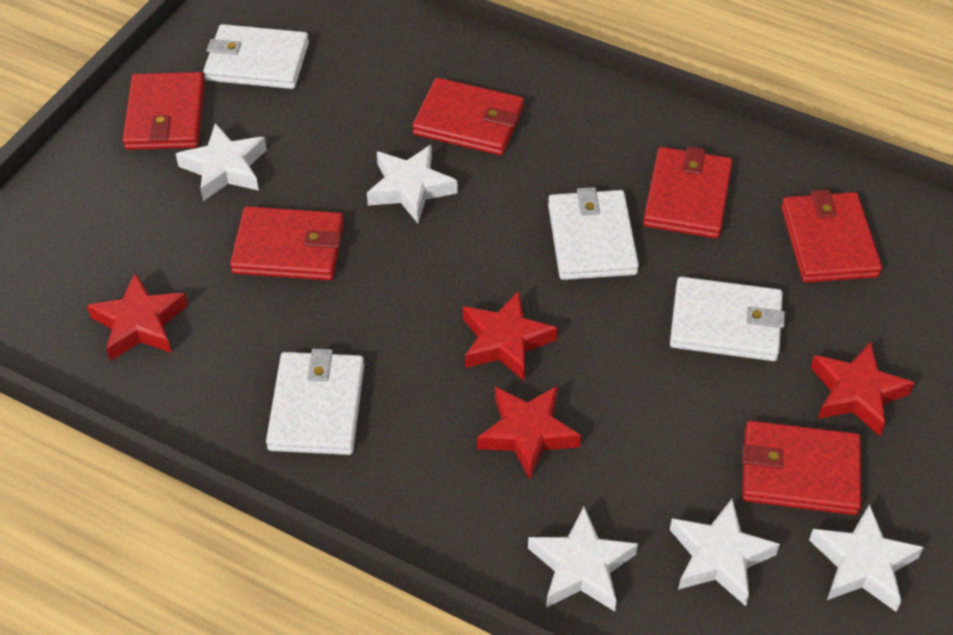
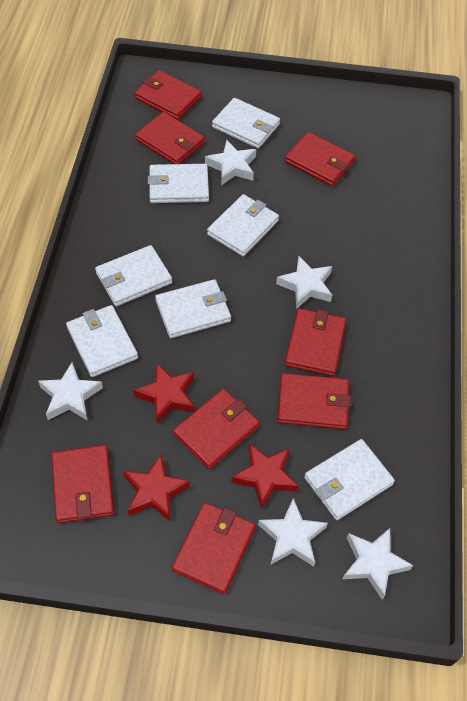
red star: 4 -> 3
red wallet: 6 -> 8
white wallet: 4 -> 7

